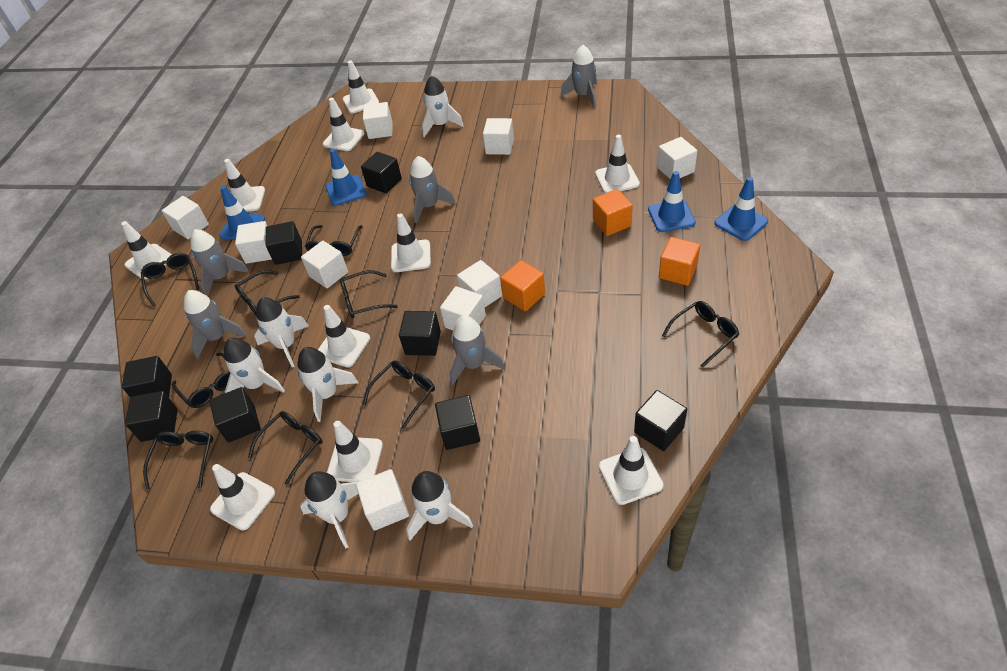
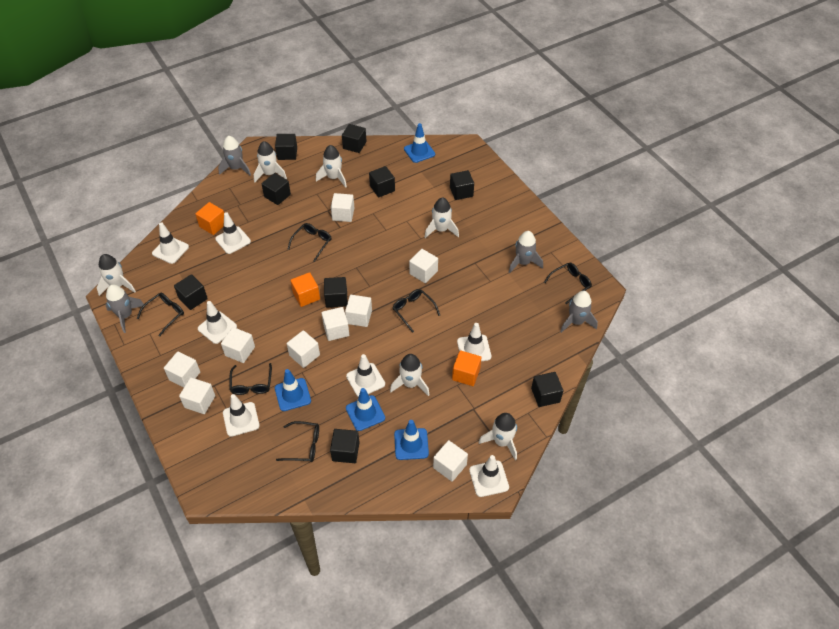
black cube: 8 -> 9
black glasses: 9 -> 6
grey rocket: 5 -> 4
white traffic cone: 10 -> 7

